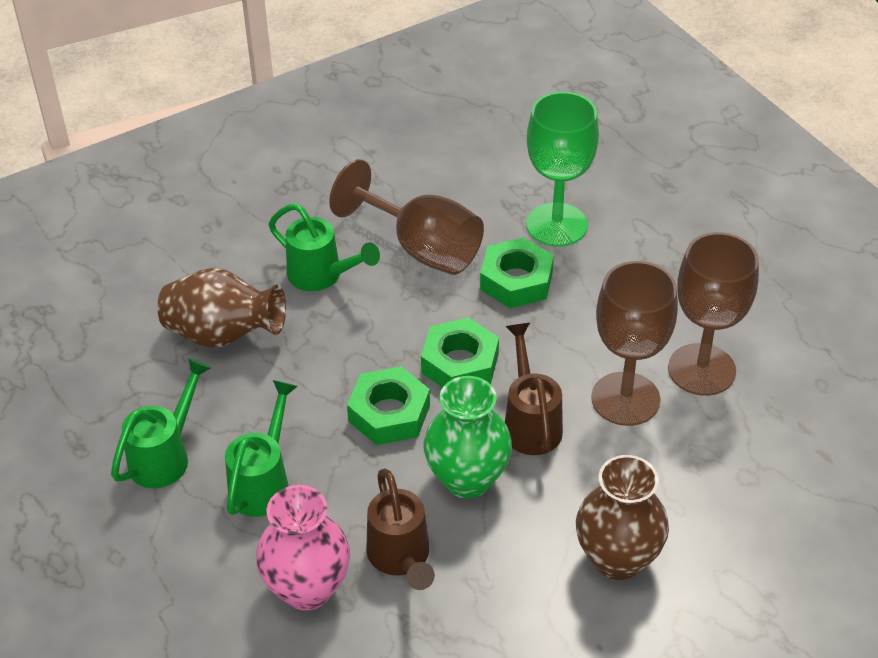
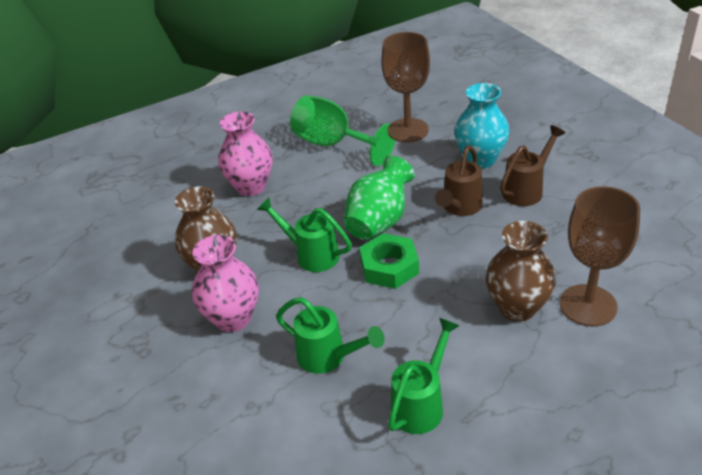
brown goblet: 3 -> 2
green nut: 3 -> 1
pink vase: 1 -> 2
turquoise vase: 0 -> 1

